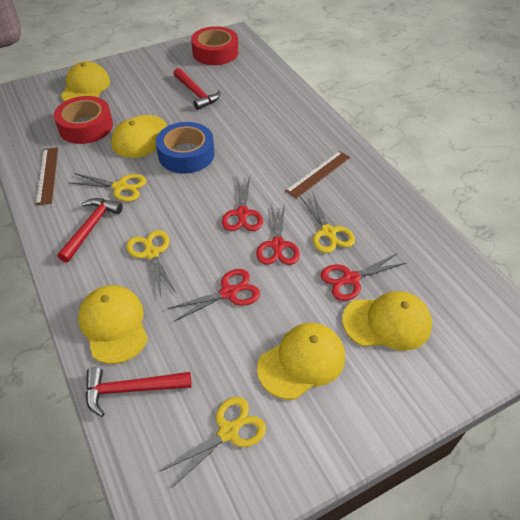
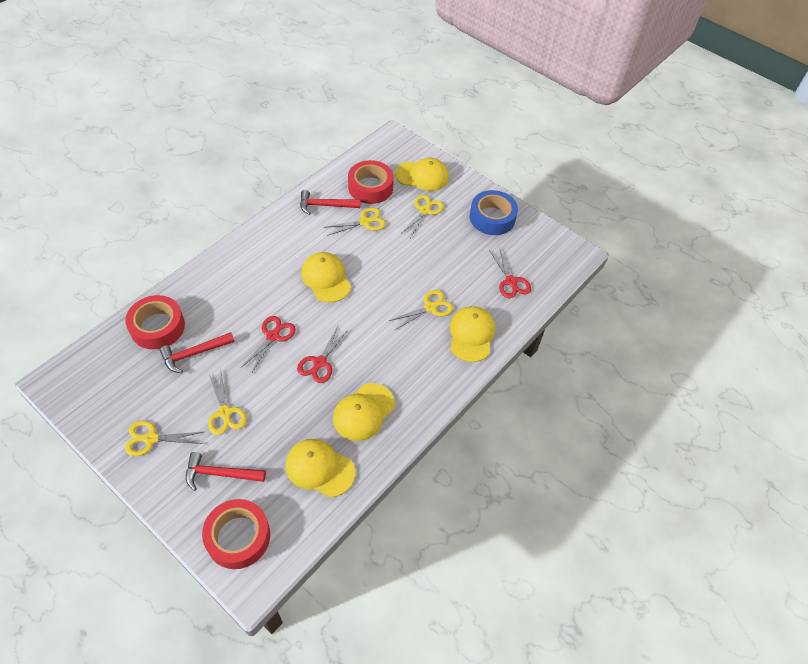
brown ruler: 2 -> 0
red scissors: 4 -> 3
red tape: 2 -> 3
yellow scissors: 4 -> 5

